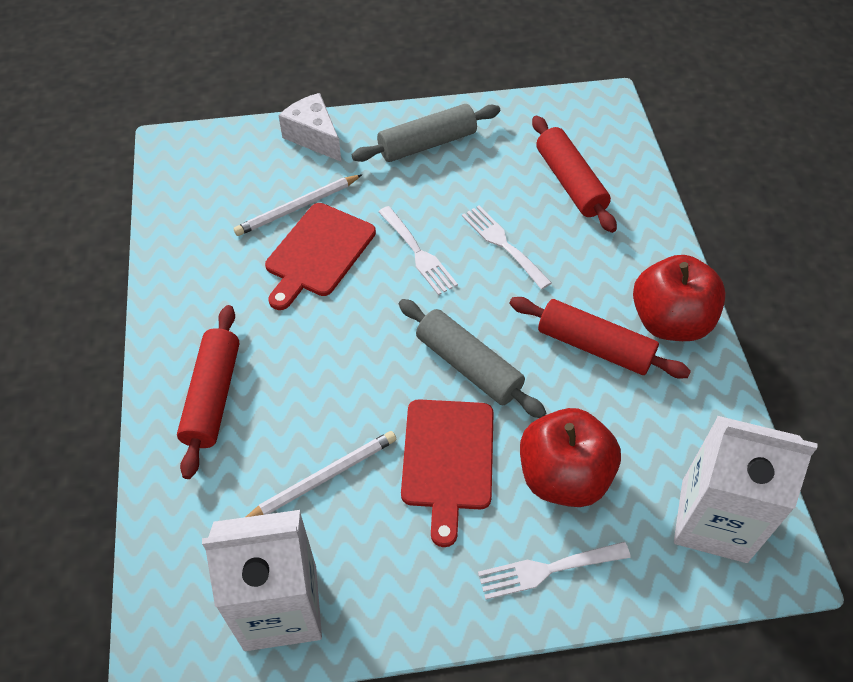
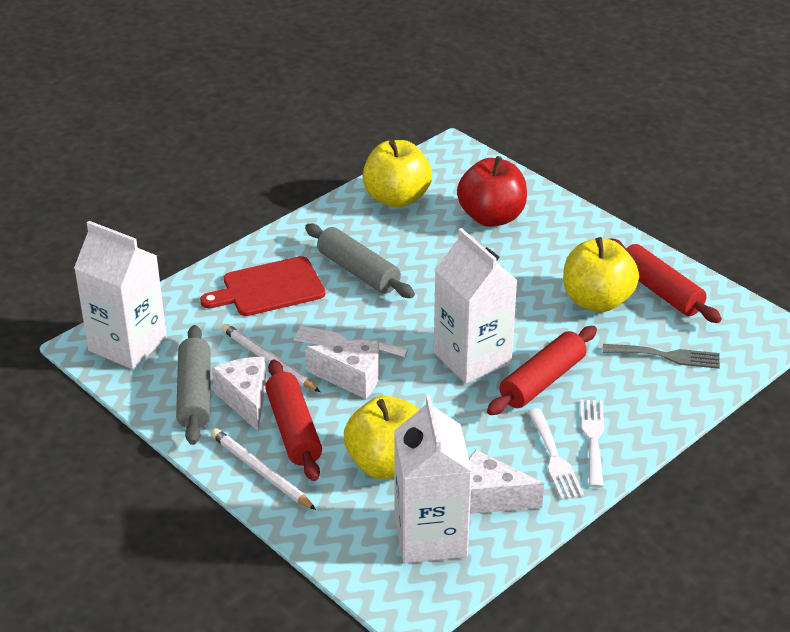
grey fork: 0 -> 1
red apple: 2 -> 1
red cutting board: 2 -> 1
white carton: 2 -> 3
white cheese: 1 -> 3
yellow apple: 0 -> 3

